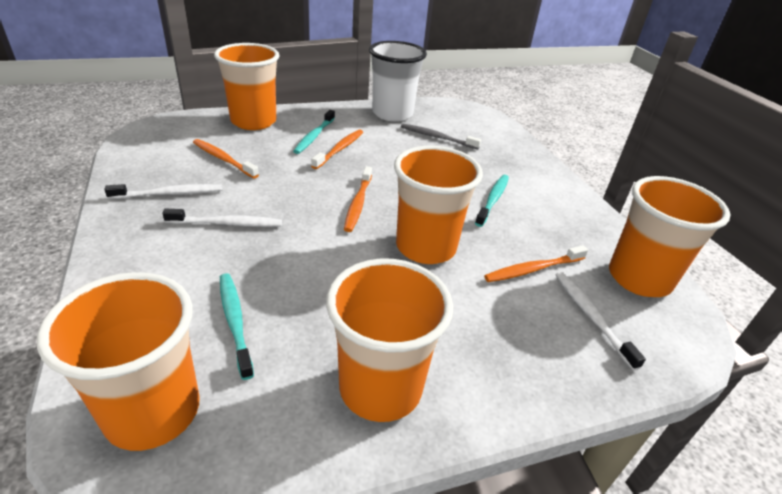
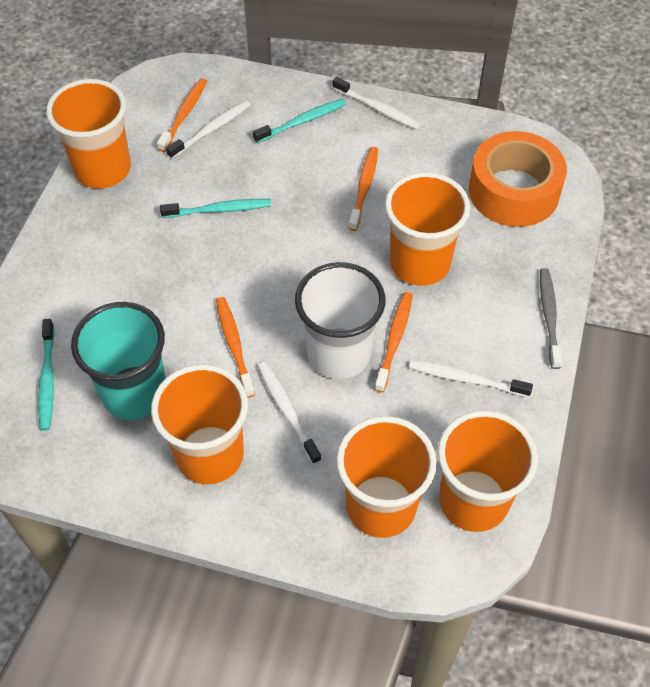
orange tape: 0 -> 1
turquoise cup: 0 -> 1
white toothbrush: 3 -> 4

